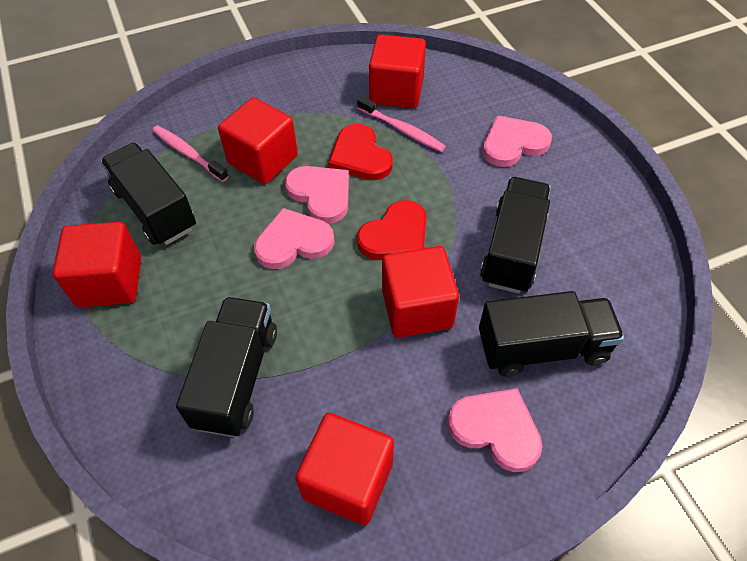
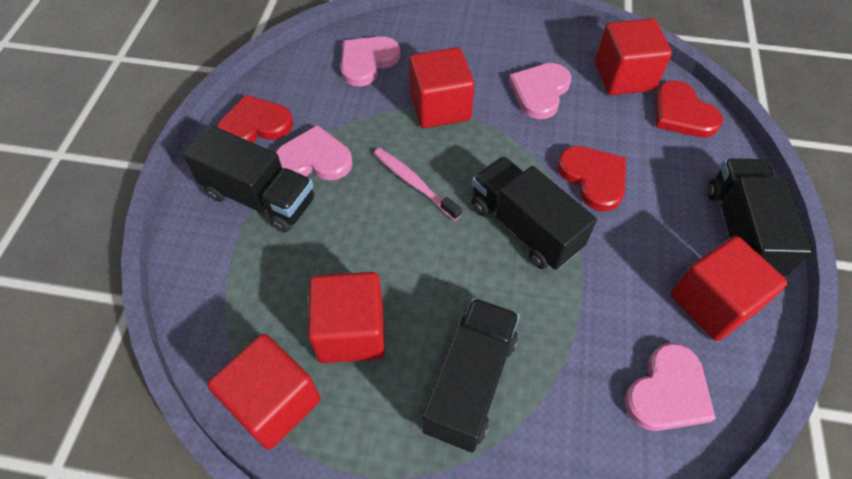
pink toothbrush: 2 -> 1
red heart: 2 -> 3

